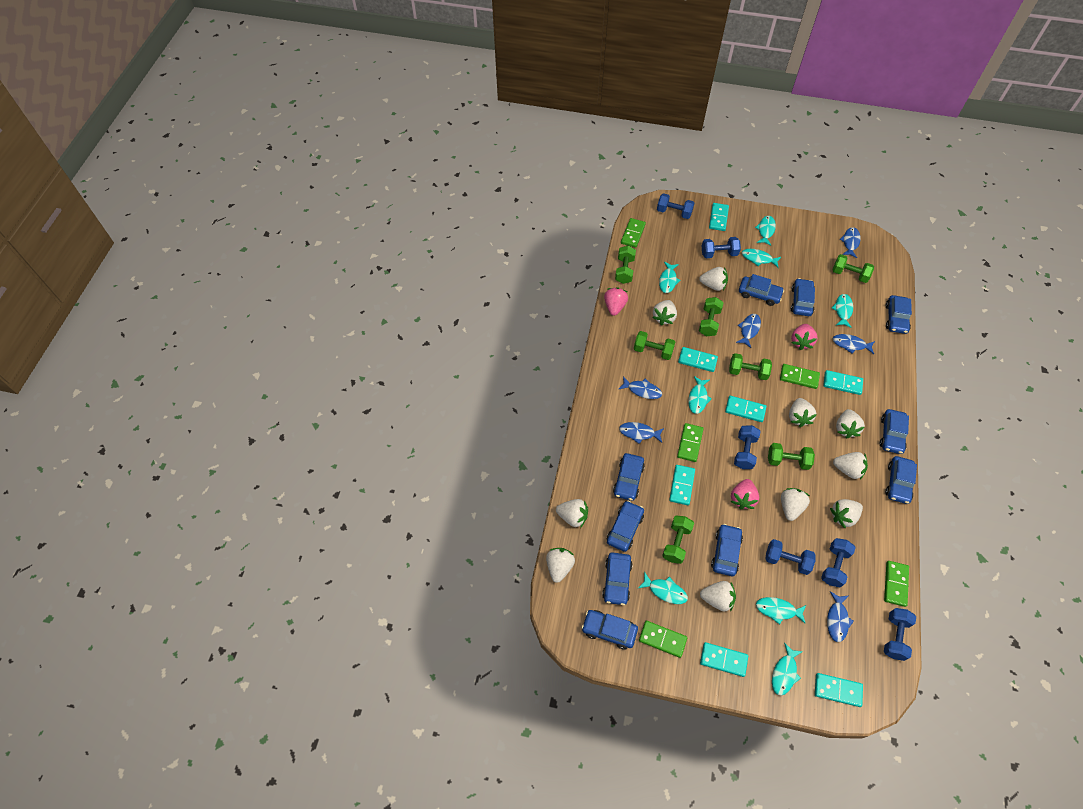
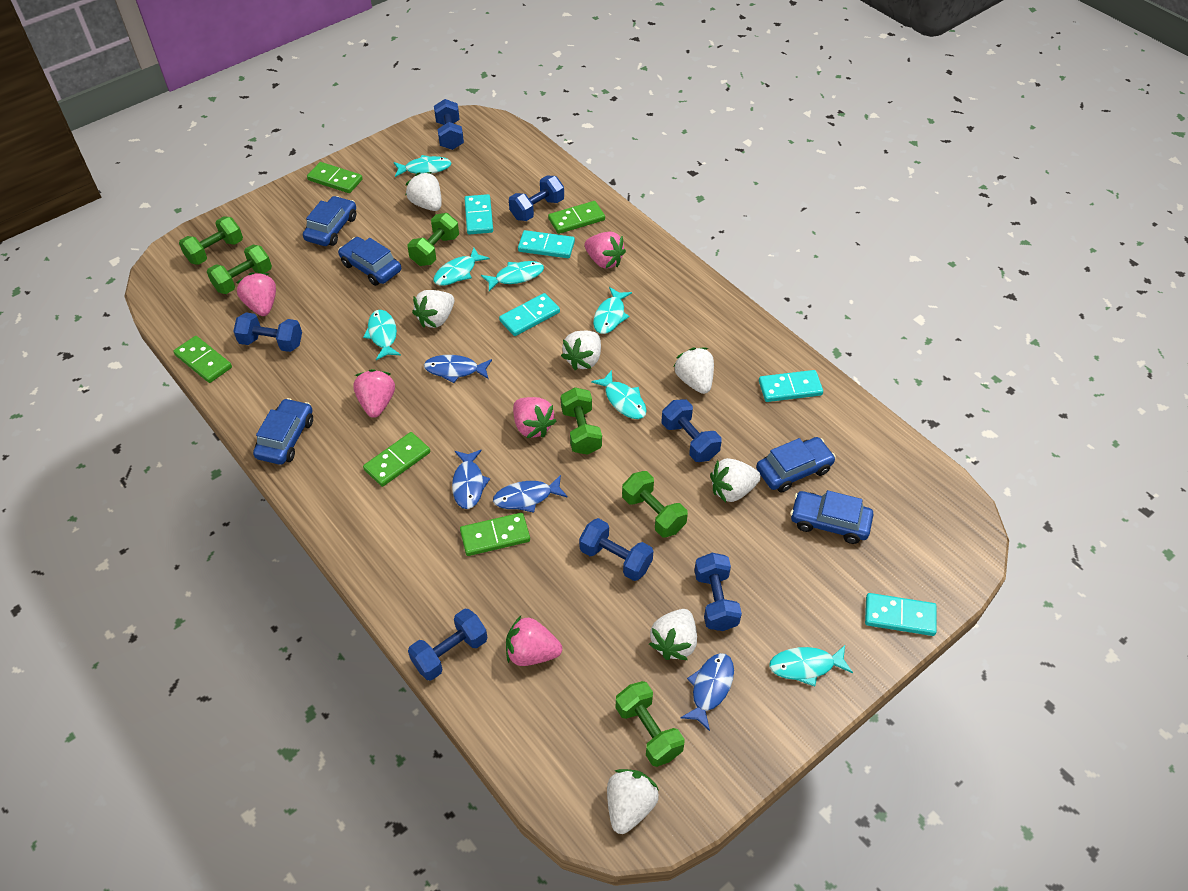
blue car: 10 -> 5
blue dumbbell: 6 -> 7
blue fish: 6 -> 4
green dumbbell: 7 -> 6
pink strawberry: 3 -> 5
turquoise domino: 7 -> 5
turquoise fish: 8 -> 7
white strawberry: 10 -> 7

